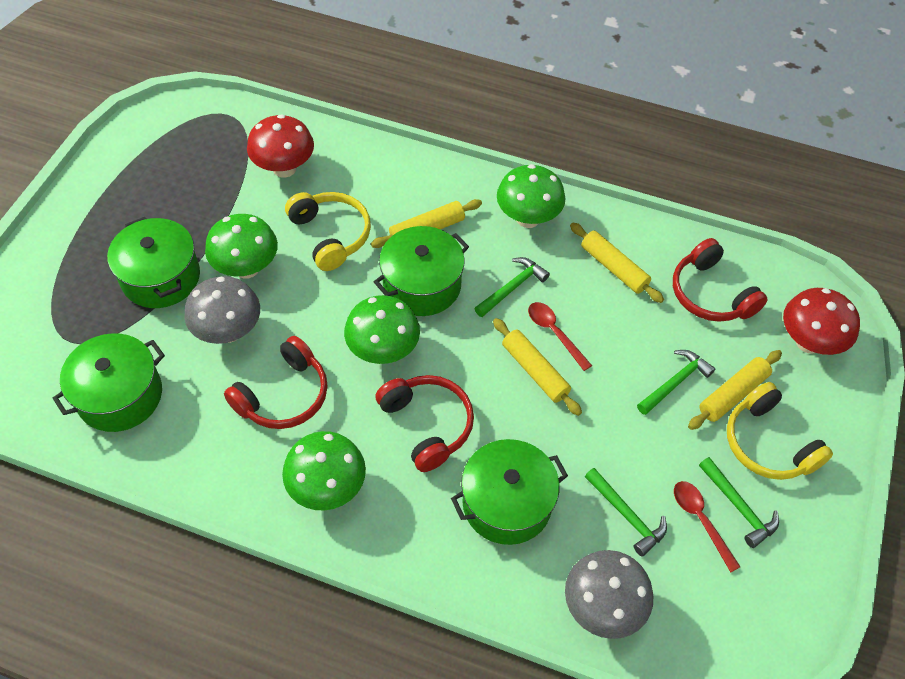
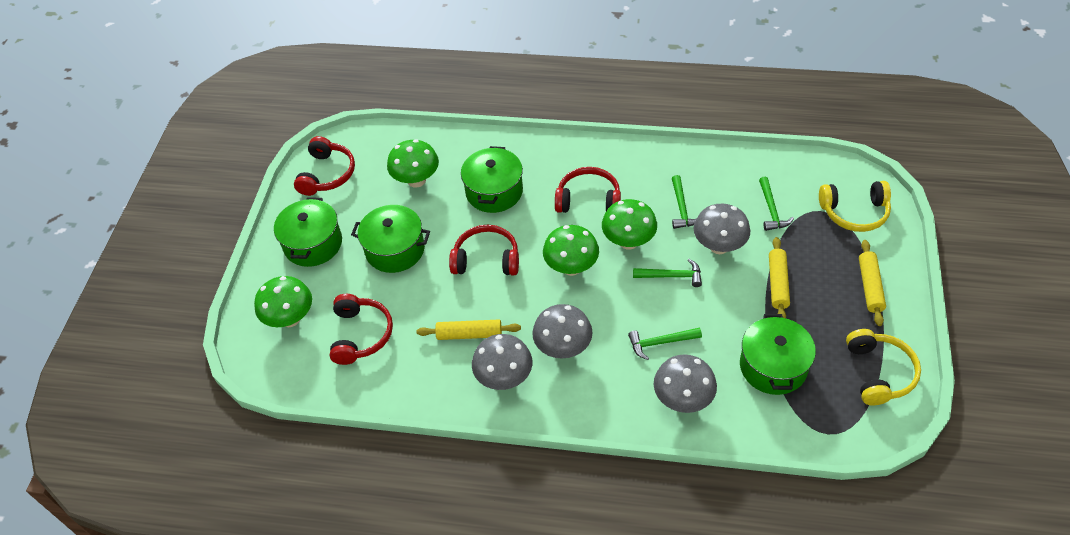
grey mushroom: 2 -> 4
red headphones: 3 -> 4
red mushroom: 2 -> 0
red spoon: 2 -> 0
yellow rolling pin: 4 -> 3

